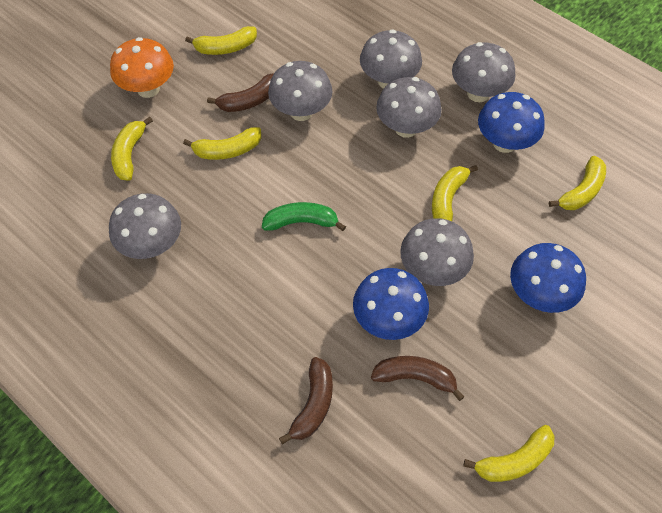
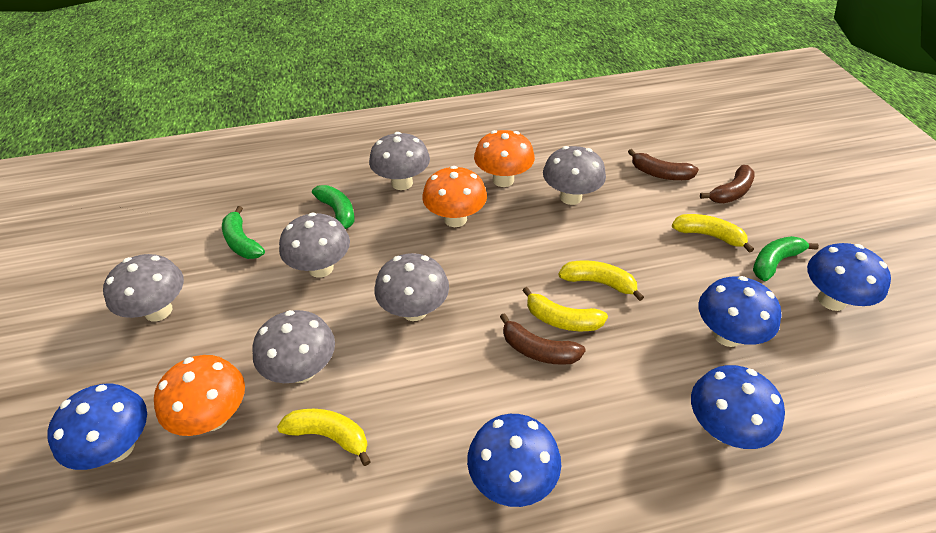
blue mushroom: 3 -> 5
green banana: 1 -> 3
orange mushroom: 1 -> 3
yellow banana: 6 -> 4

